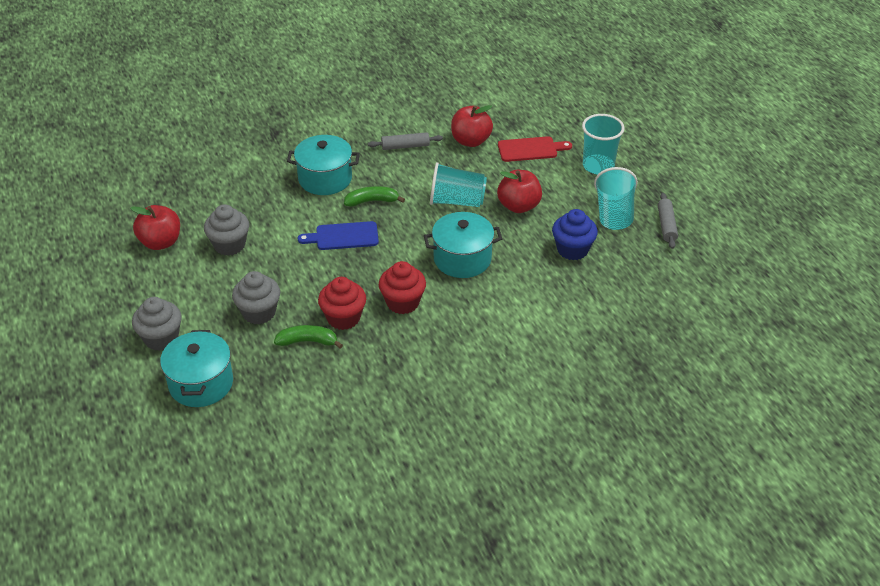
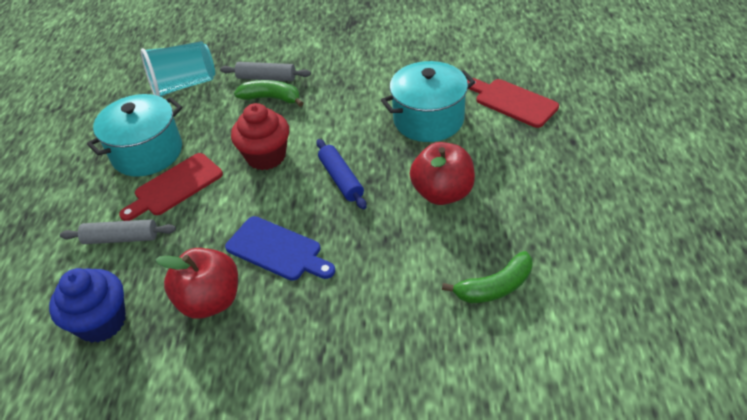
blue rolling pin: 0 -> 1
grey cupcake: 3 -> 0
red apple: 3 -> 2
red cupcake: 2 -> 1
red cutting board: 1 -> 2
turquoise cup: 3 -> 1
turquoise pot: 3 -> 2

